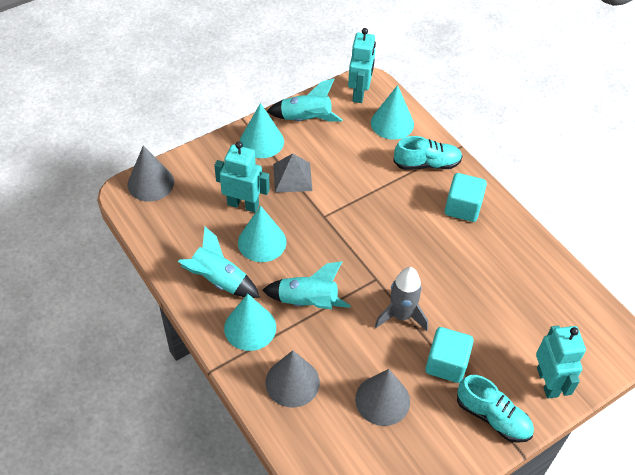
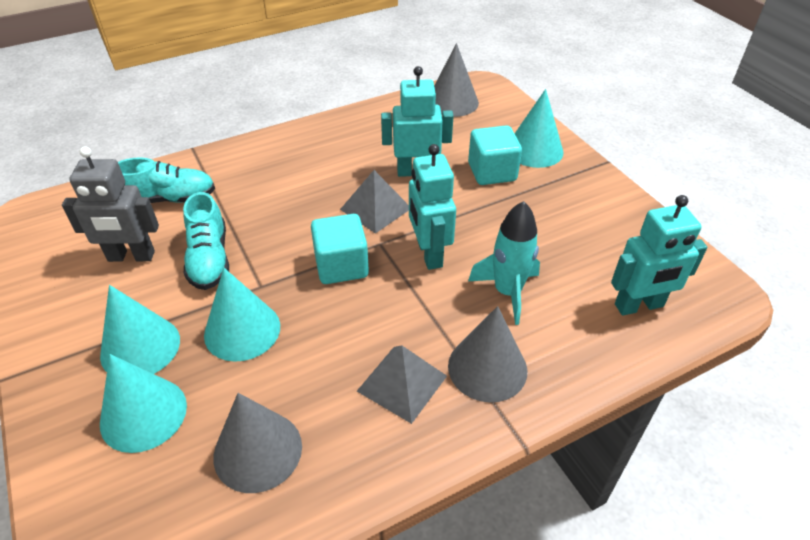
grey pyramid: 1 -> 2
grey robot: 0 -> 1
grey rocket: 1 -> 0
turquoise rocket: 3 -> 1

